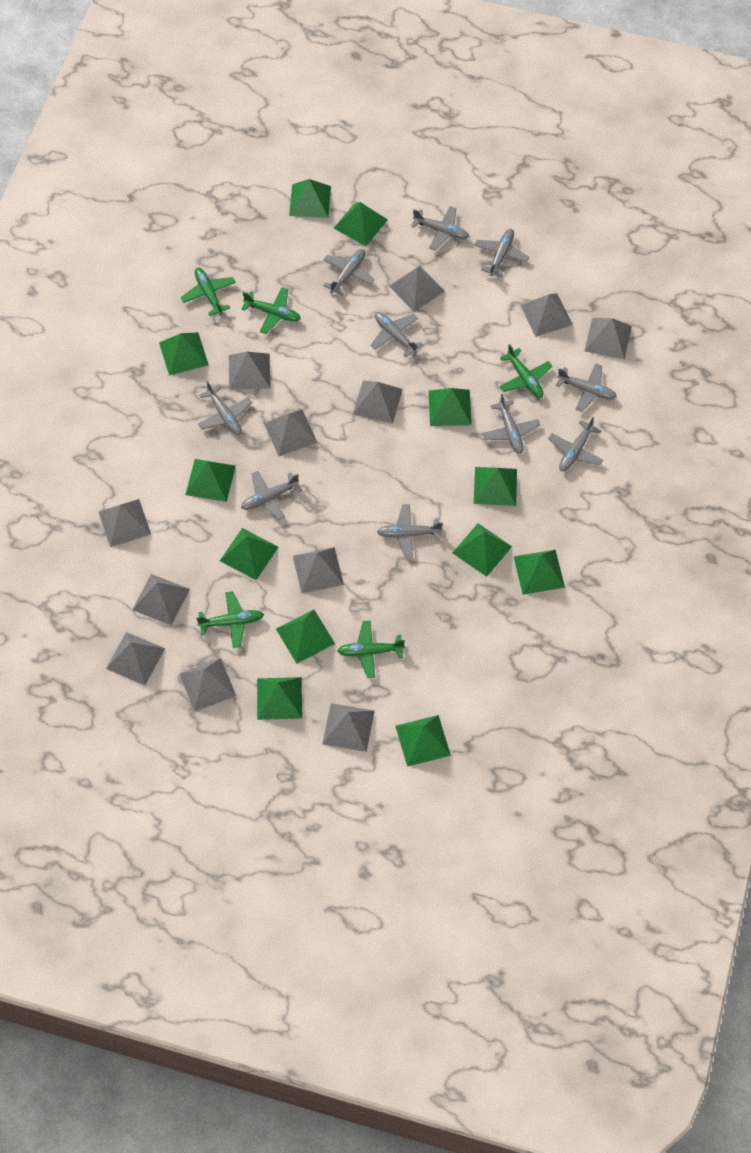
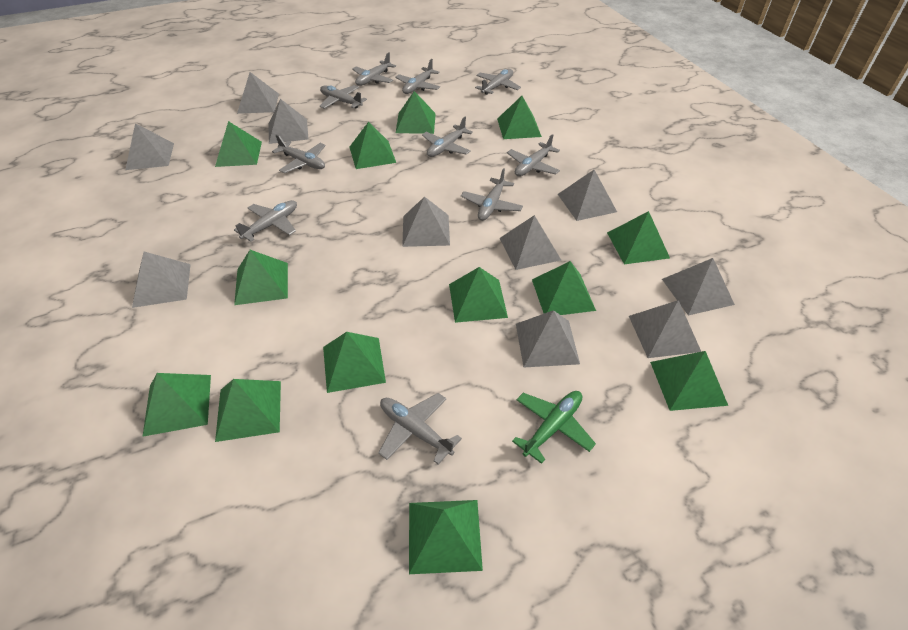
green plane: 5 -> 1
green pyramid: 12 -> 13
grey pyramid: 12 -> 10

